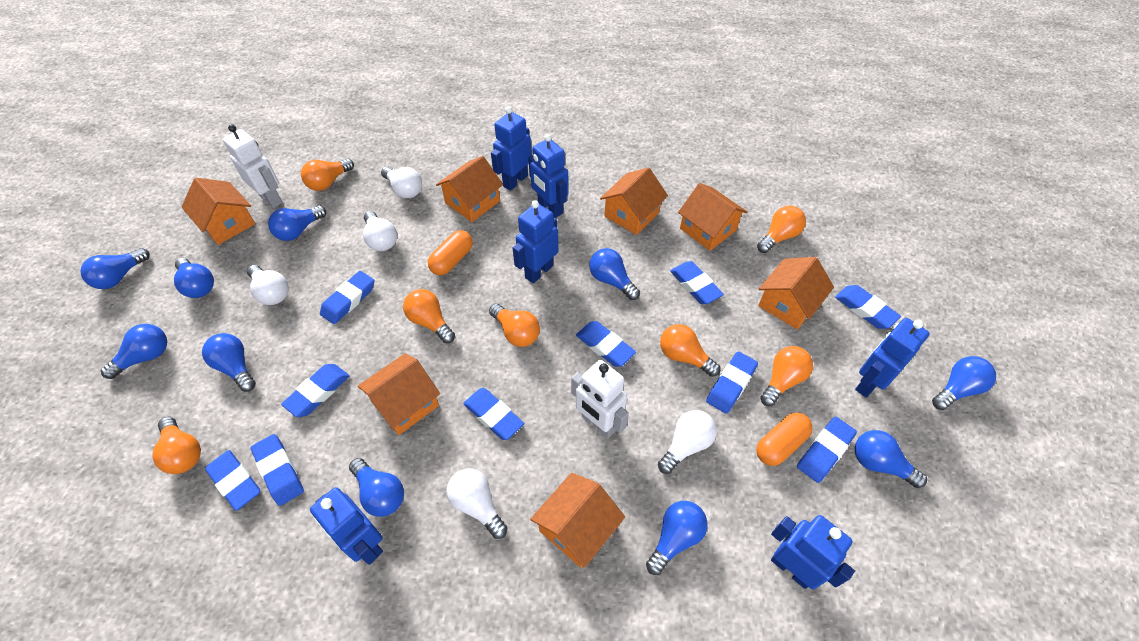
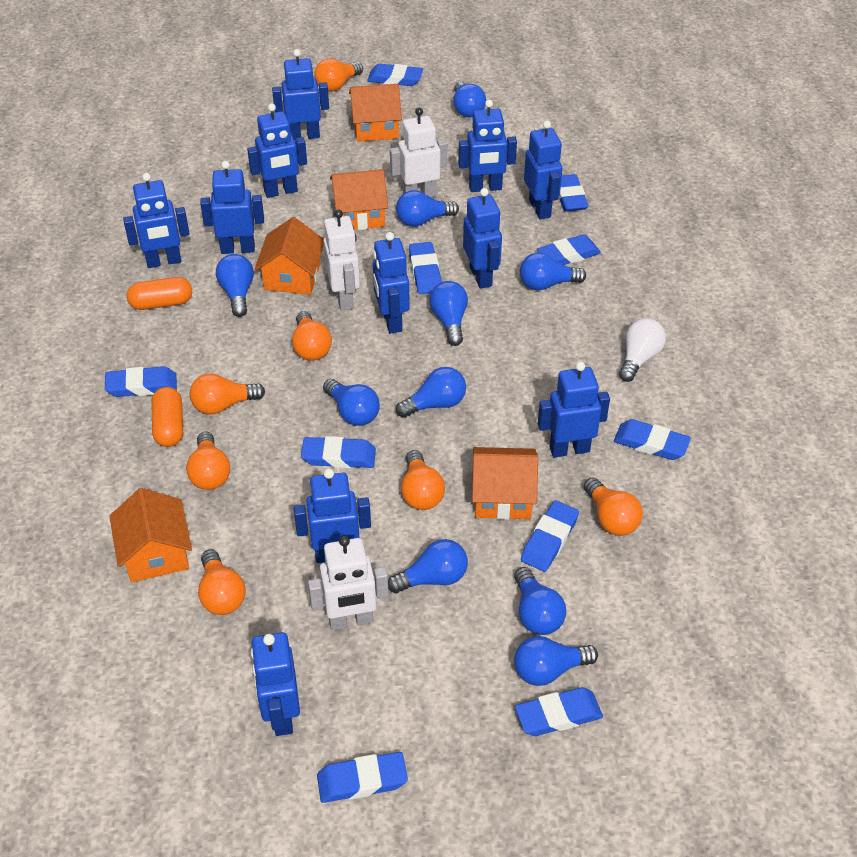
blue robot: 6 -> 11
orange house: 7 -> 5
white light bulb: 5 -> 1
white robot: 2 -> 3

